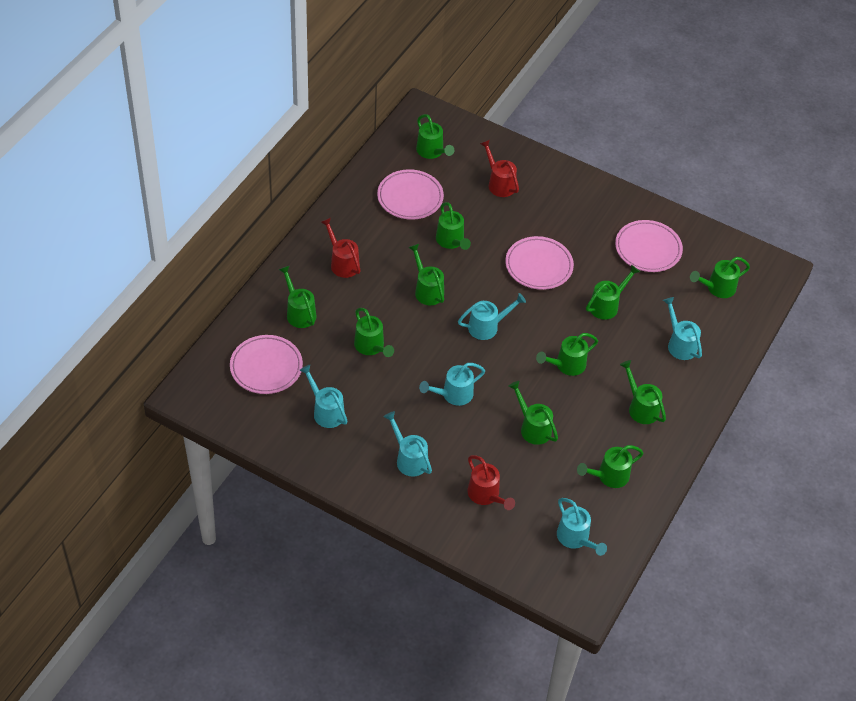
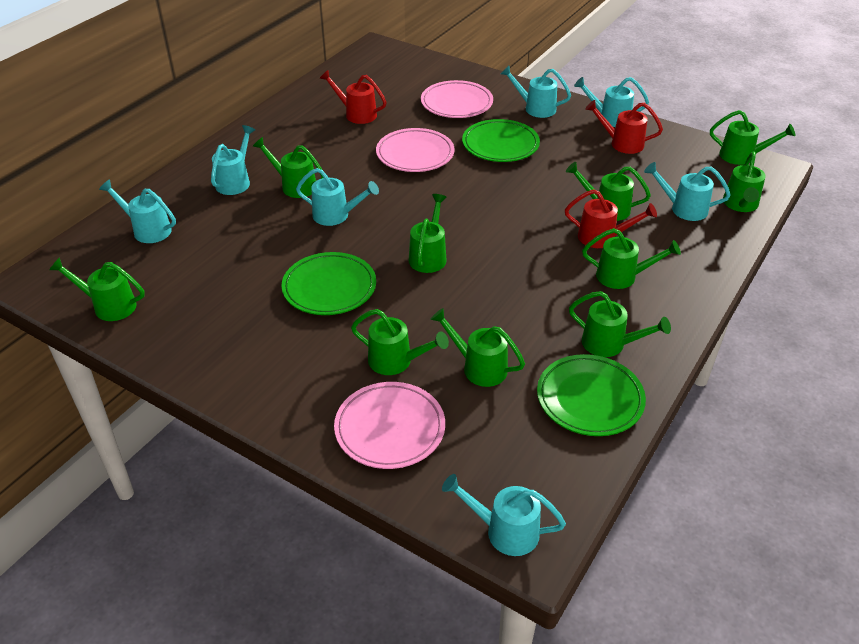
green plate: 0 -> 3
green watering can: 11 -> 10
pink plate: 4 -> 3
turquoise watering can: 6 -> 7

